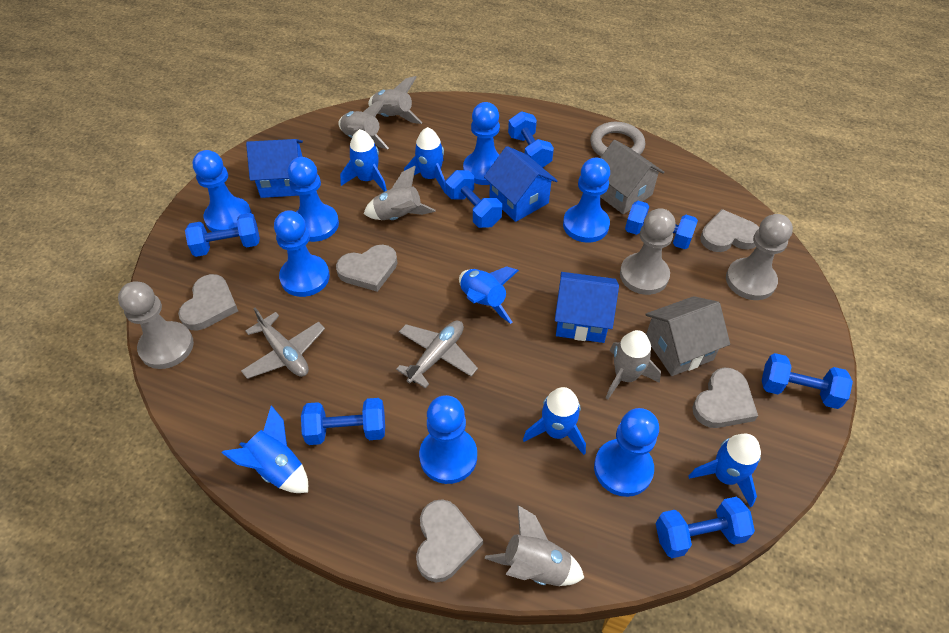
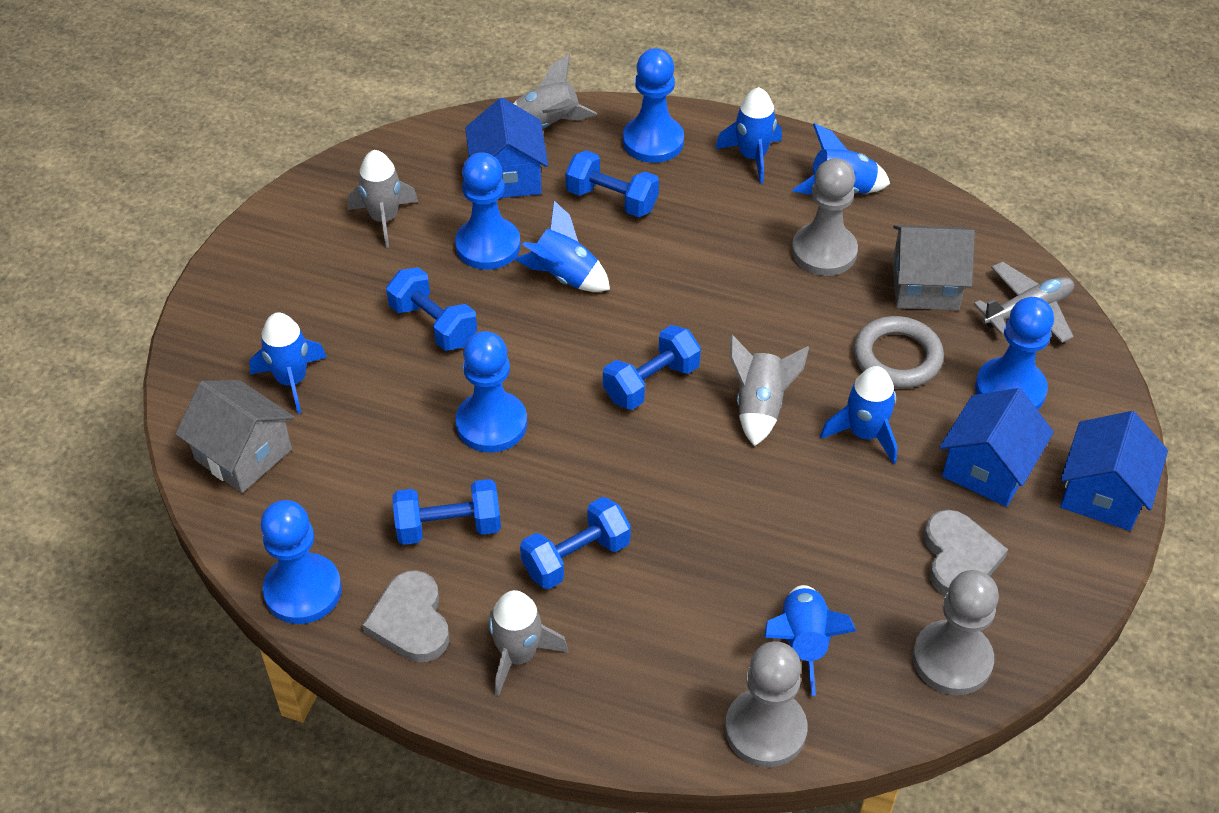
blue dumbbell: 7 -> 5
blue pawn: 7 -> 5
grey heart: 5 -> 2
grey plane: 2 -> 1
grey rocket: 5 -> 4

